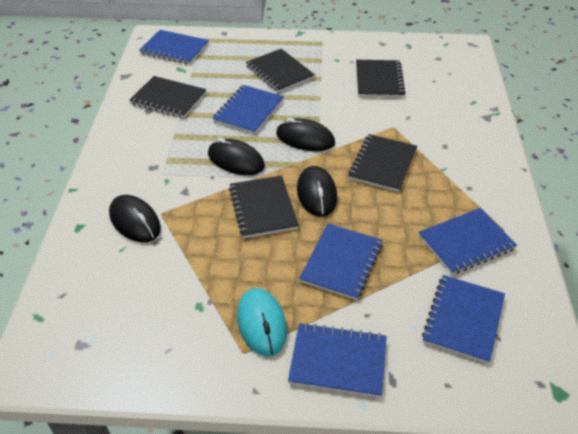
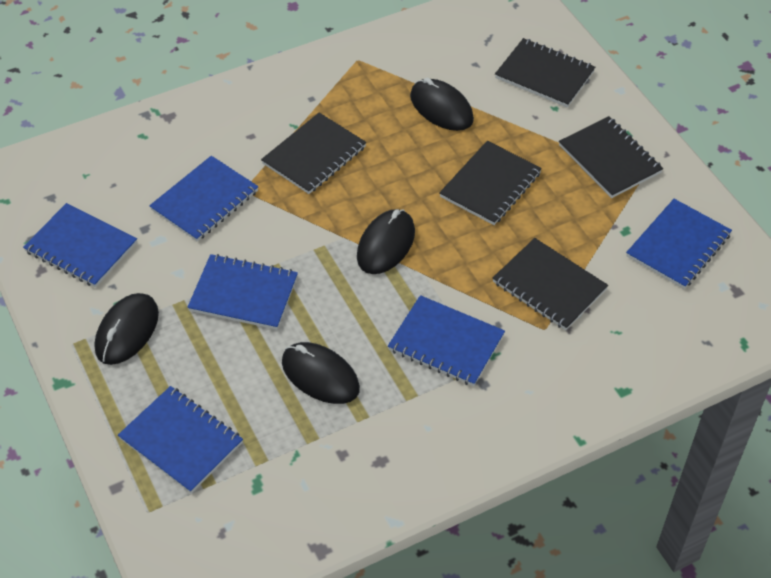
turquoise mouse: 1 -> 0

